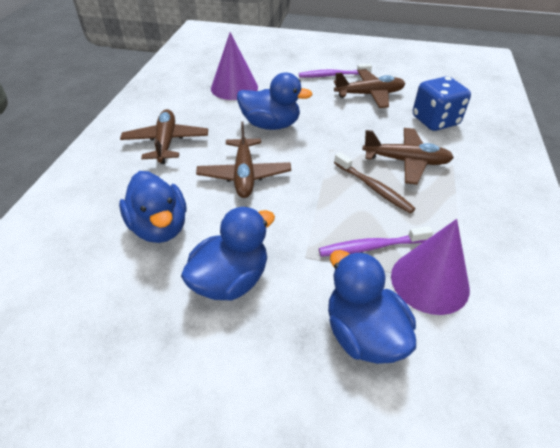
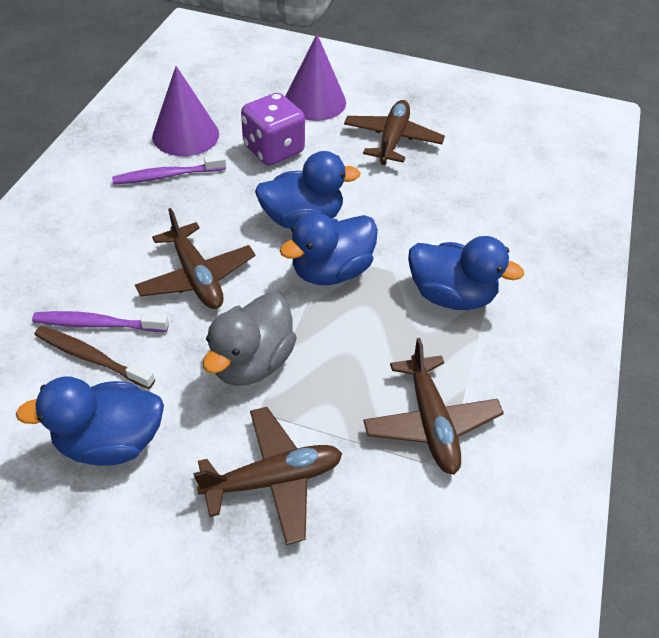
blue dice: 1 -> 0
grey duck: 0 -> 1
purple dice: 0 -> 1

